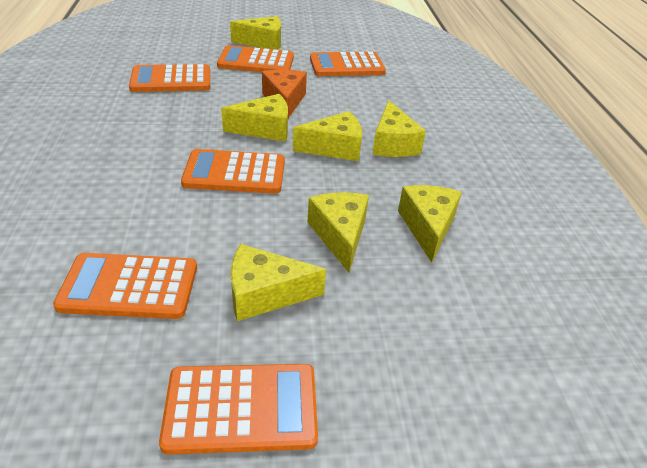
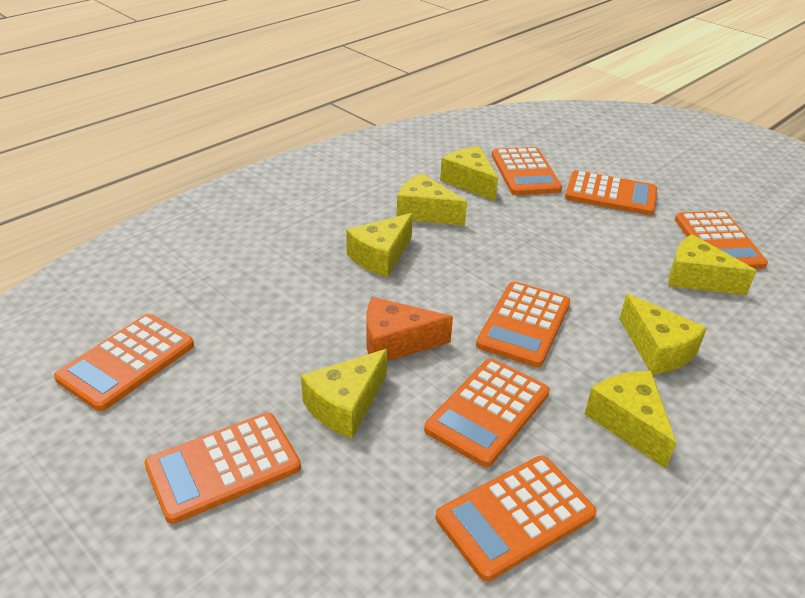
orange calculator: 6 -> 8

